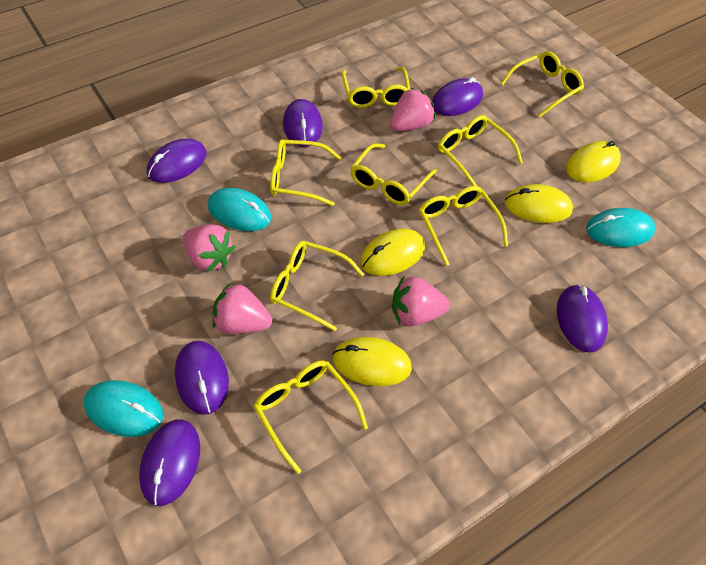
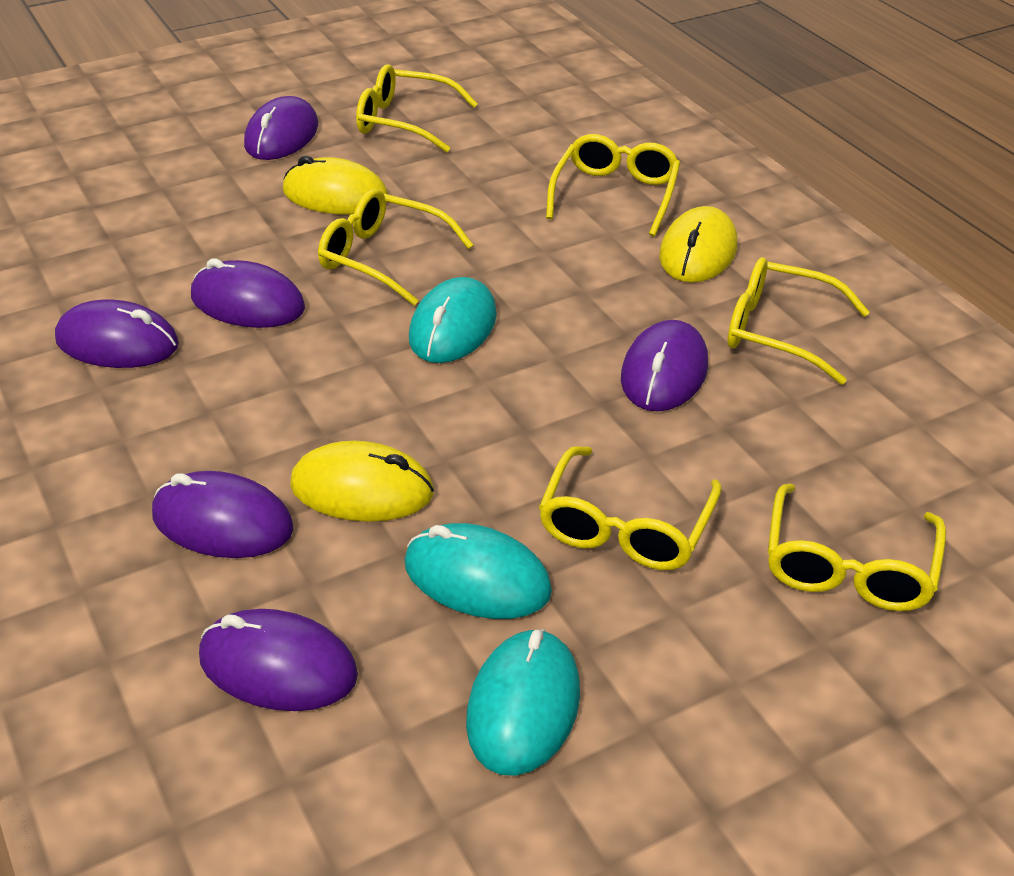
pink strawberry: 4 -> 0
yellow glasses: 8 -> 6
yellow mouse: 4 -> 3

